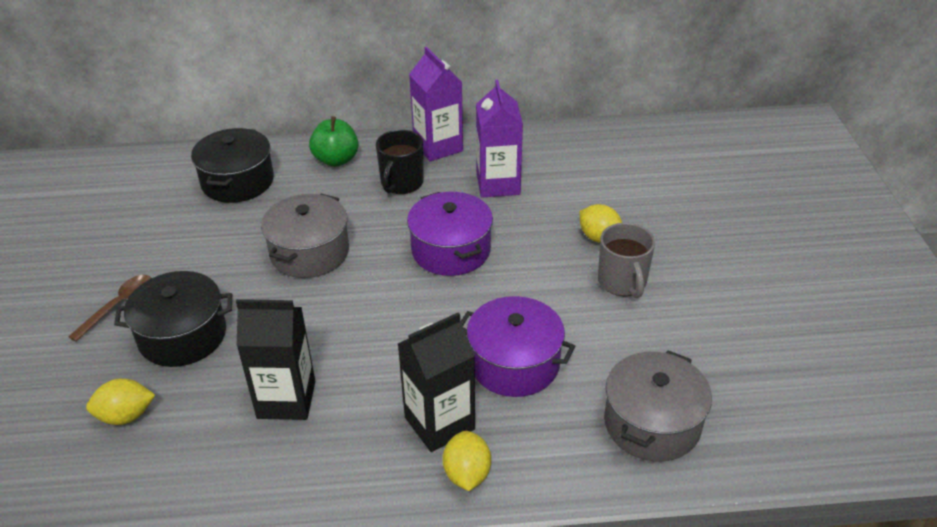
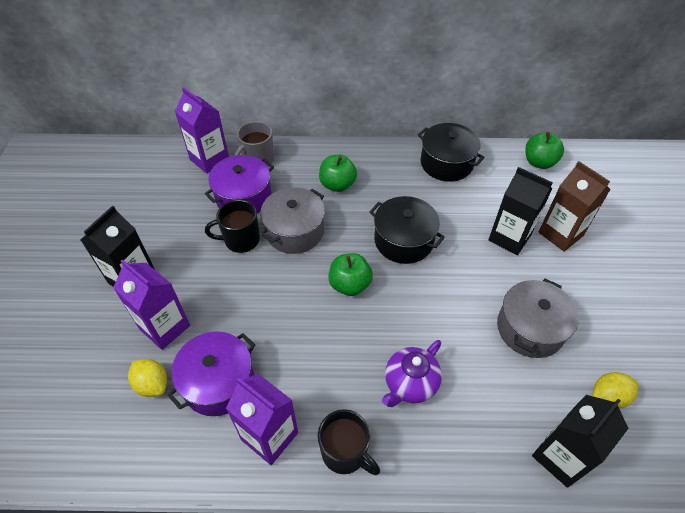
black carton: 2 -> 3
black mug: 1 -> 2
brown carton: 0 -> 1
brown spoon: 1 -> 0
green apple: 1 -> 3
purple carton: 2 -> 3
purple teapot: 0 -> 1
yellow lemon: 3 -> 2

